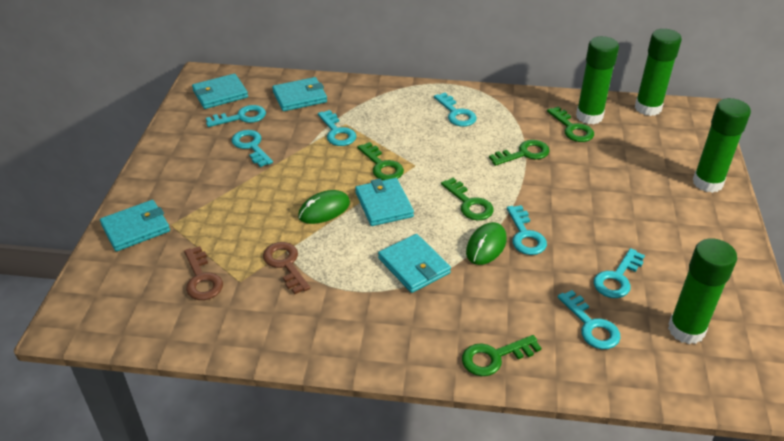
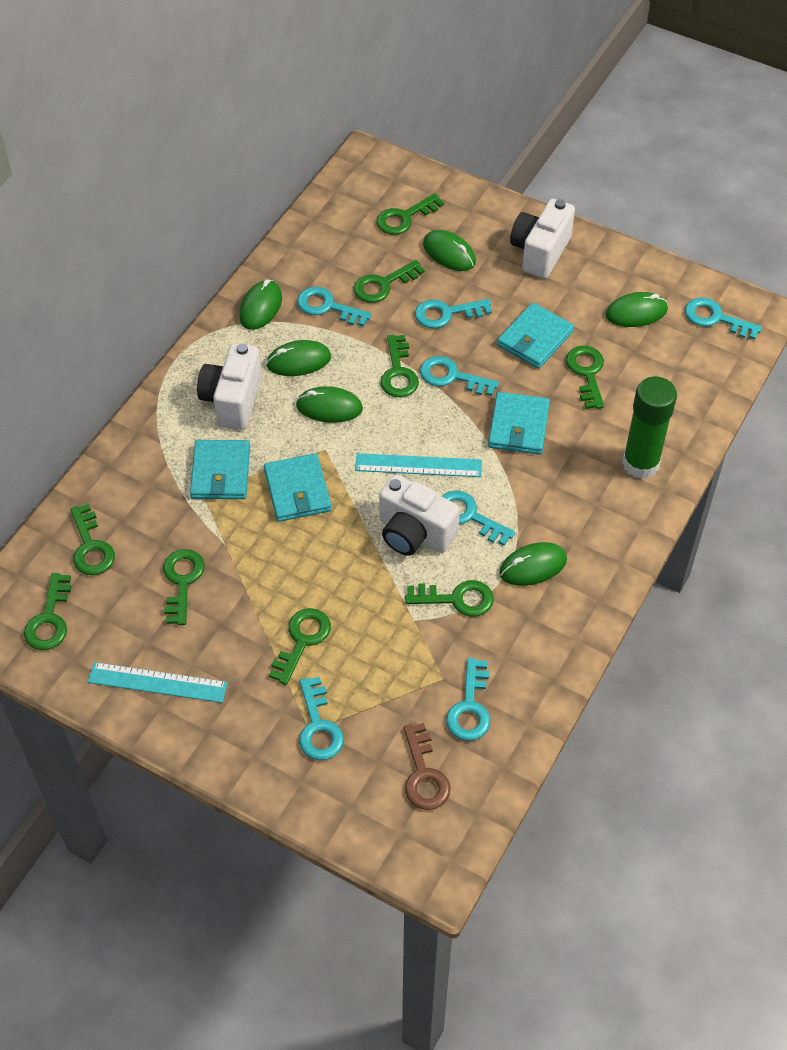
brown key: 2 -> 1
green glue stick: 4 -> 1
green key: 5 -> 9
green mouse: 2 -> 6
turquoise ruler: 0 -> 2
turquoise wallet: 5 -> 4
white camera: 0 -> 3

